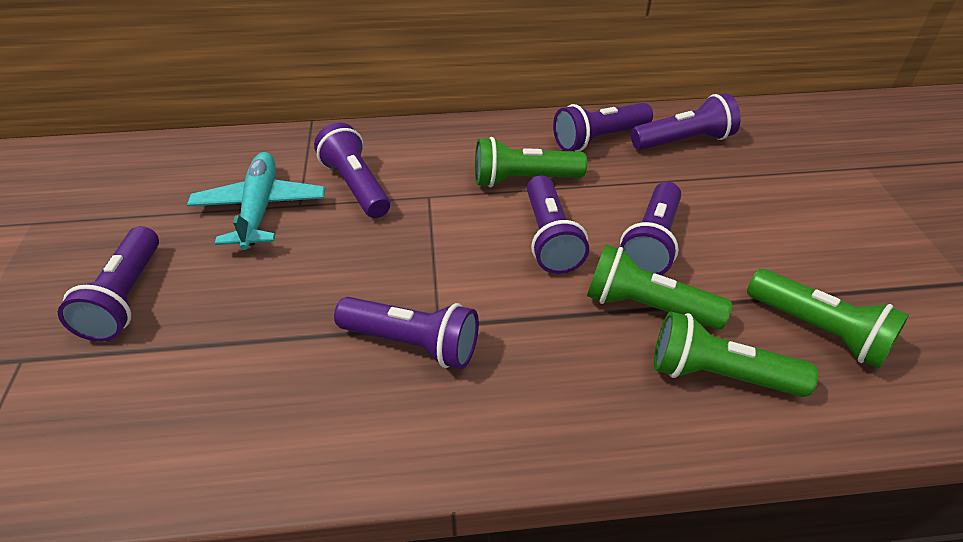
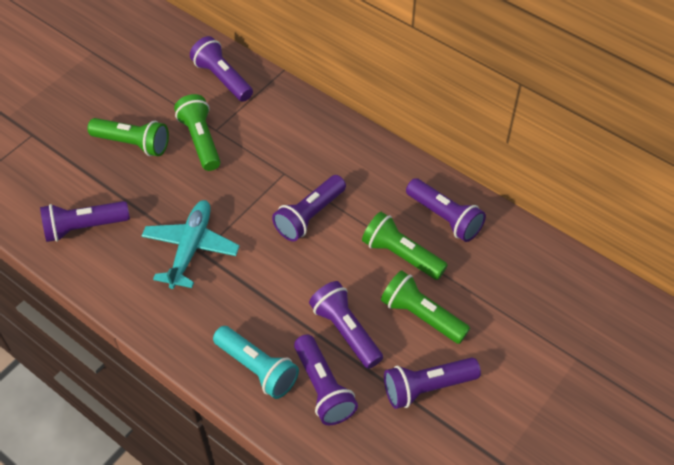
turquoise flashlight: 0 -> 1

